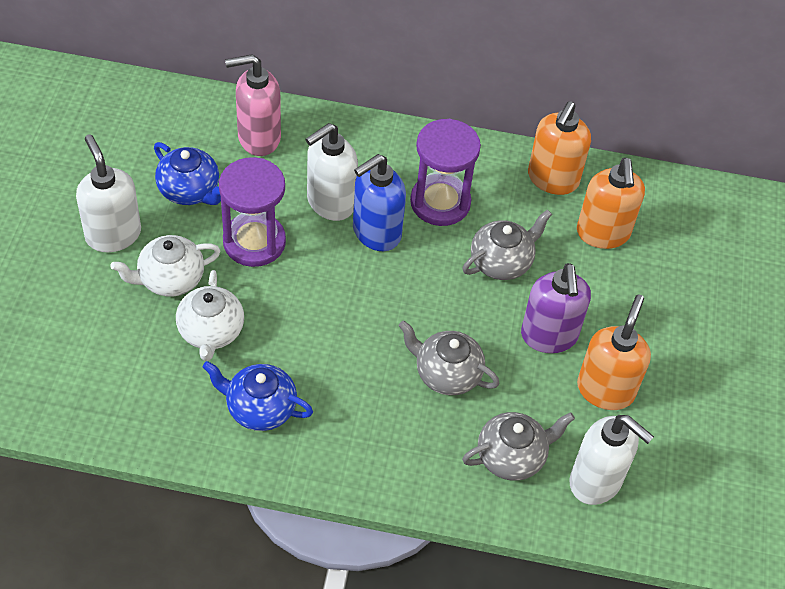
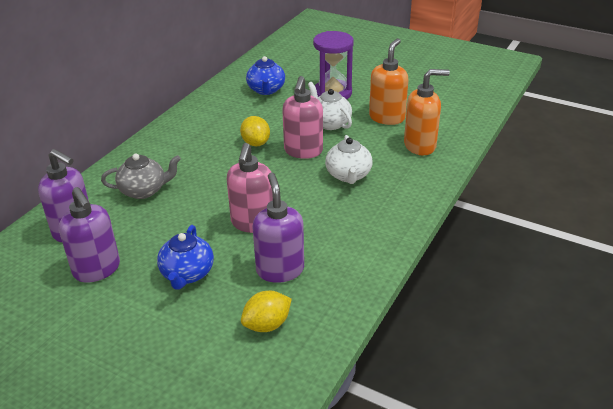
blue soap dispenser: 1 -> 0
grey teapot: 3 -> 1
orange soap dispenser: 3 -> 2
pink soap dispenser: 1 -> 2
purple hourglass: 2 -> 1
purple soap dispenser: 1 -> 3
white soap dispenser: 3 -> 0
yellow lemon: 0 -> 2

